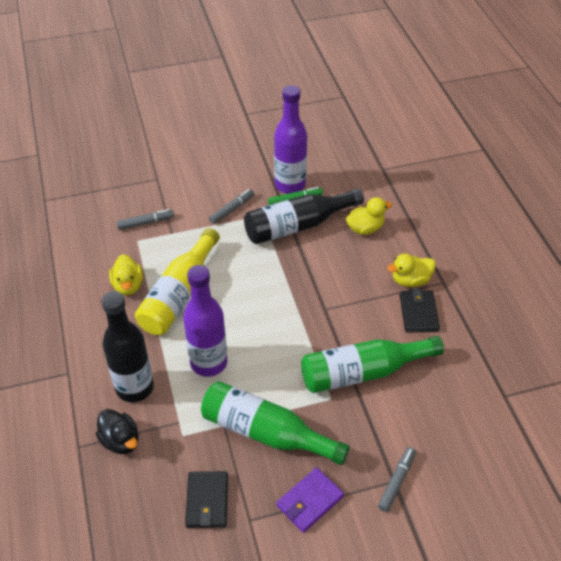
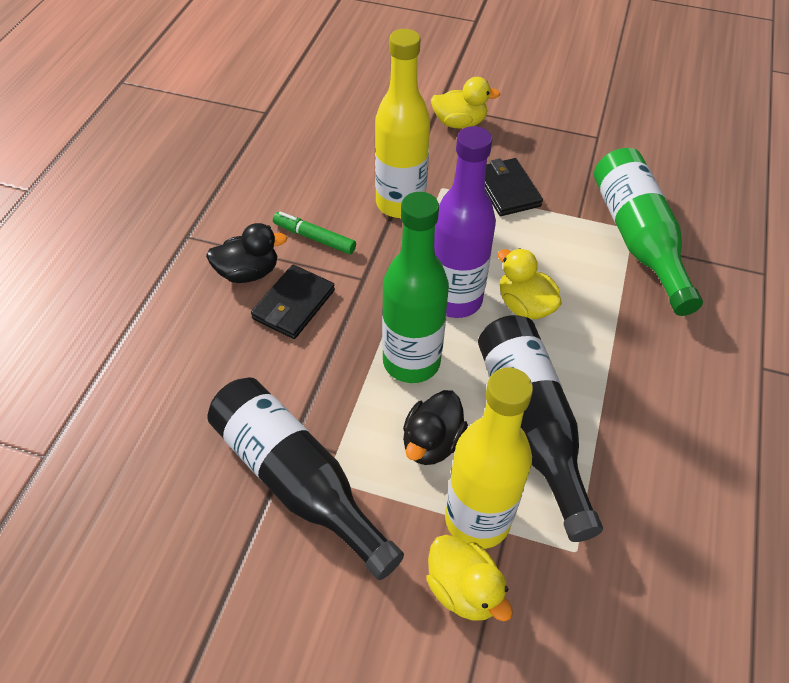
black duck: 1 -> 2
grey marker: 3 -> 0
purple bottle: 2 -> 1
purple wallet: 1 -> 0
yellow bottle: 1 -> 2

